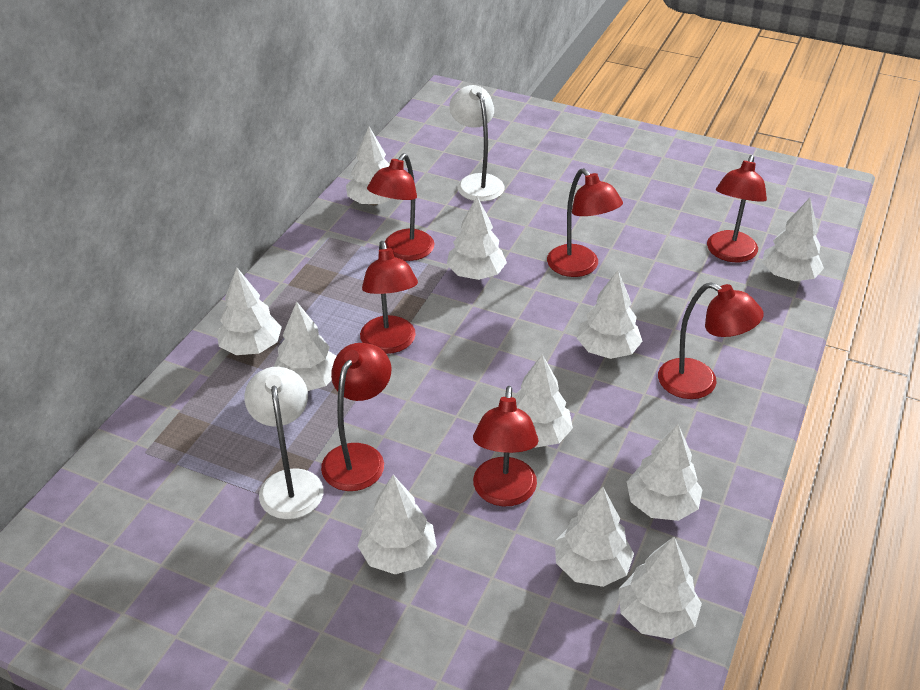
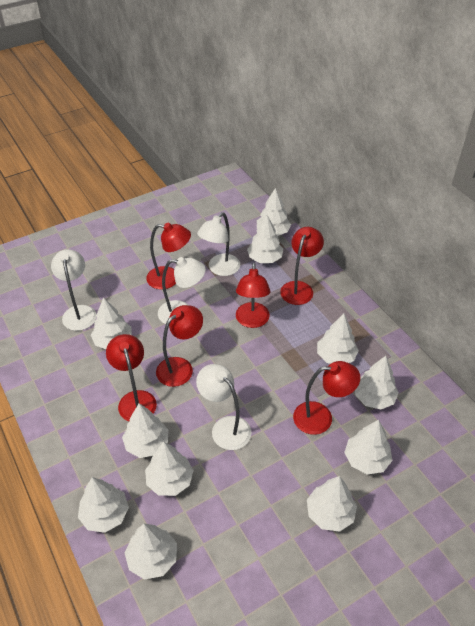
red lamp: 7 -> 6
white lamp: 2 -> 4

